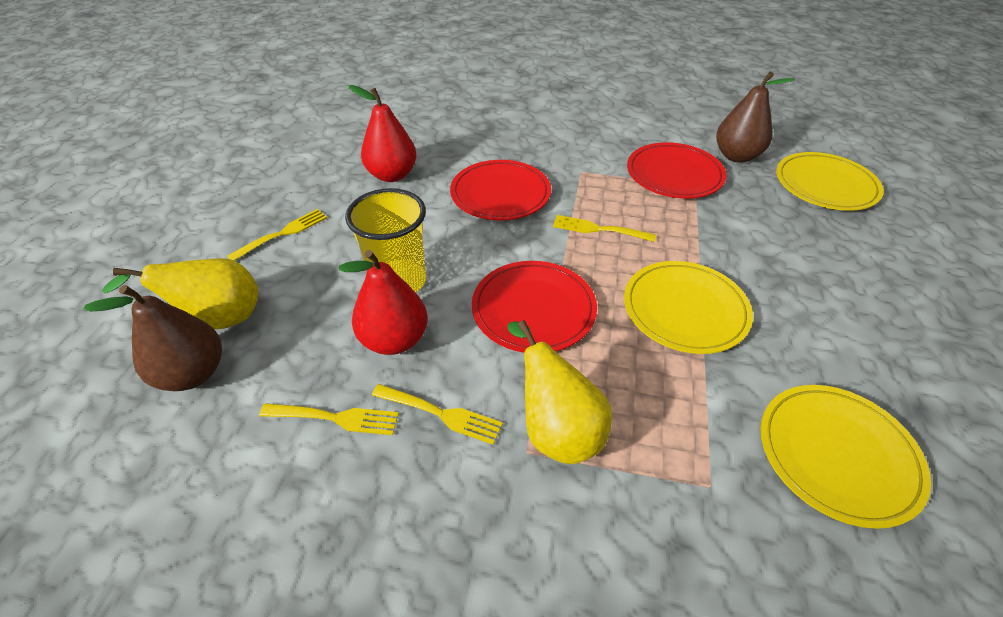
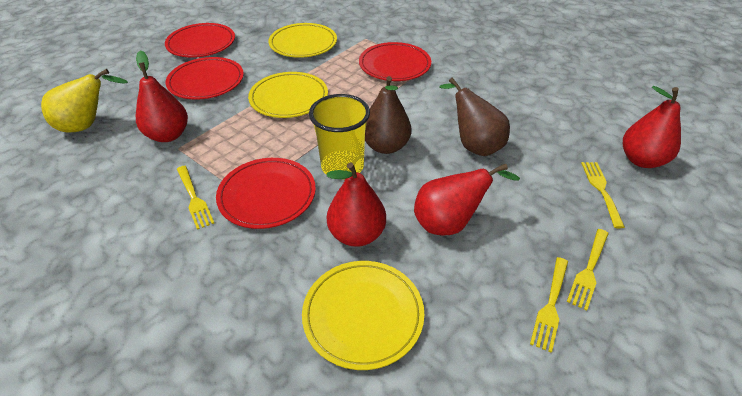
red pear: 2 -> 4
red plate: 3 -> 4
yellow pear: 2 -> 1

